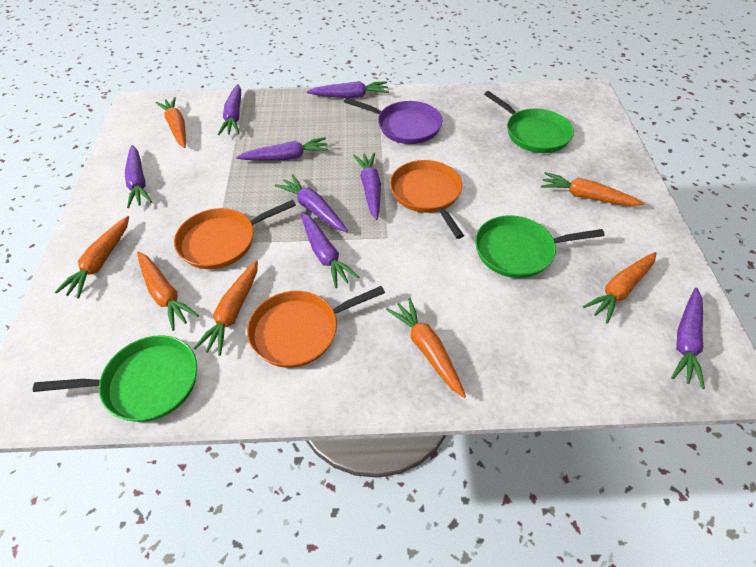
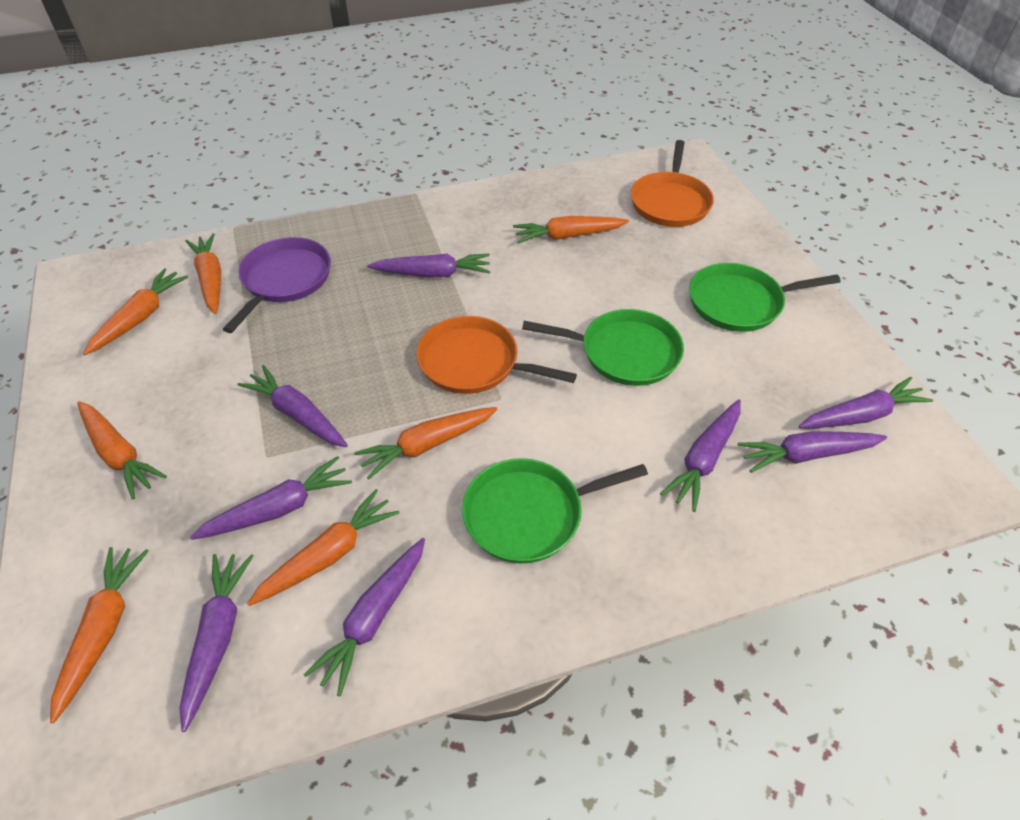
orange pan: 3 -> 2

